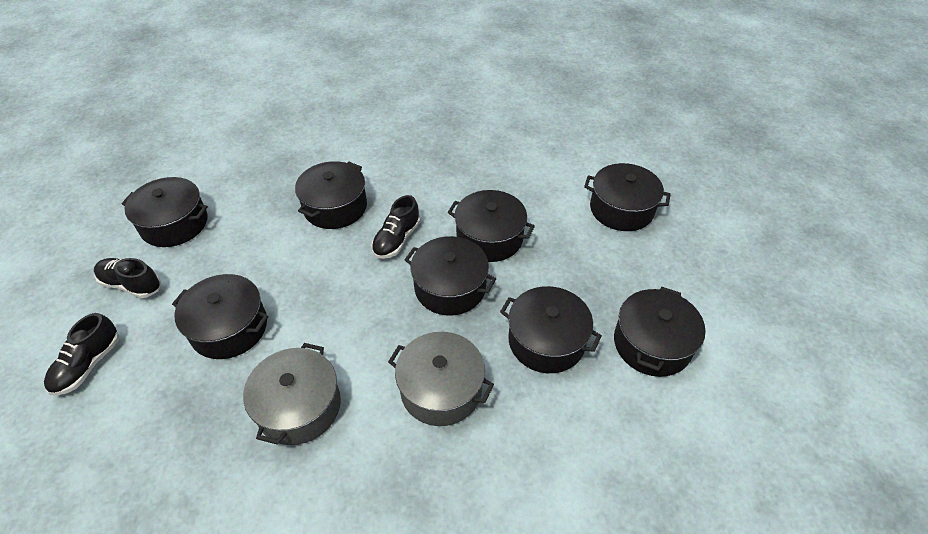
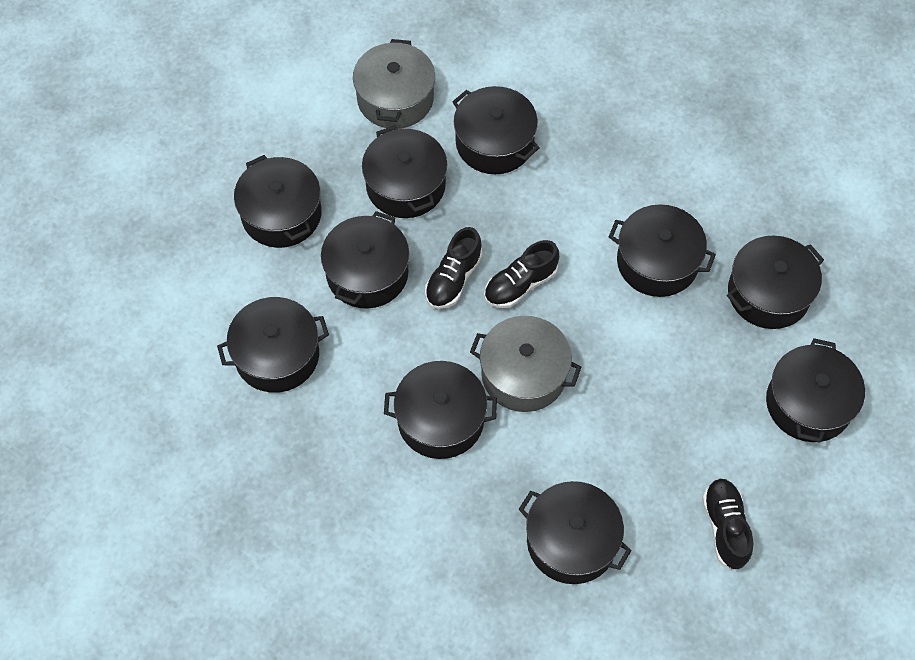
black pot: 8 -> 10

